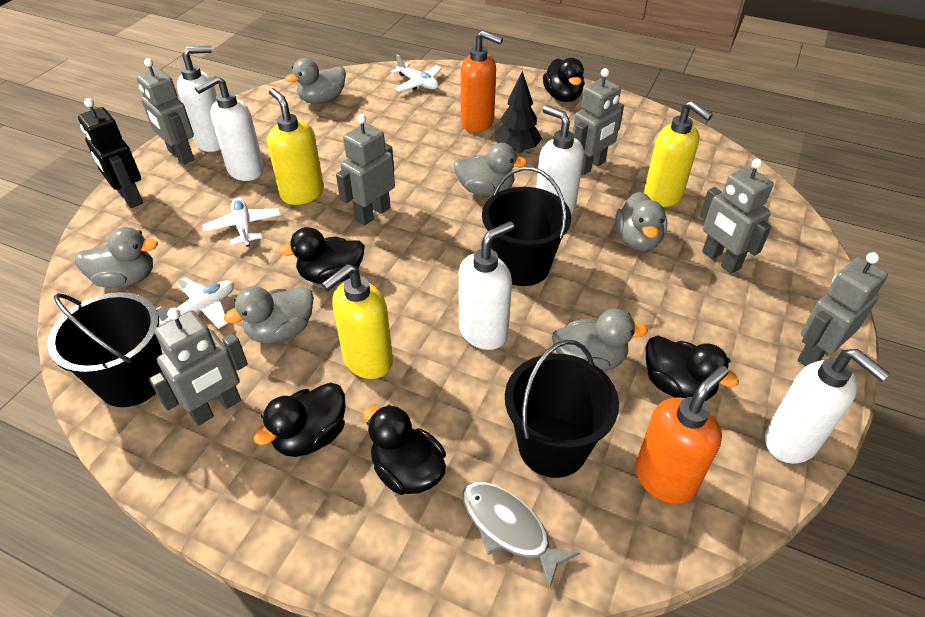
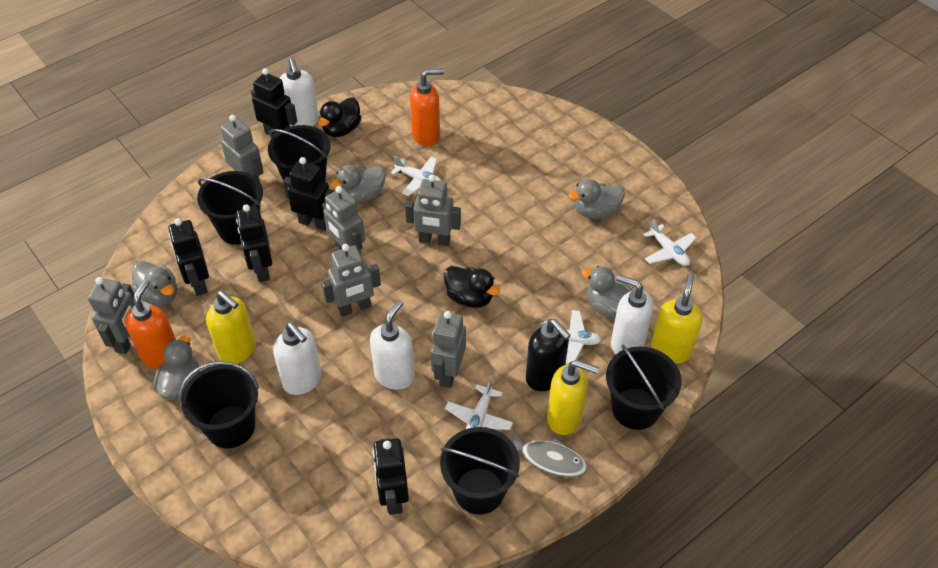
black bucket: 3 -> 5
black duck: 5 -> 2
black robot: 1 -> 5
black soap dispenser: 0 -> 1
black tree: 1 -> 0
grey duck: 6 -> 5
white plane: 3 -> 4
white soap dispenser: 5 -> 4

